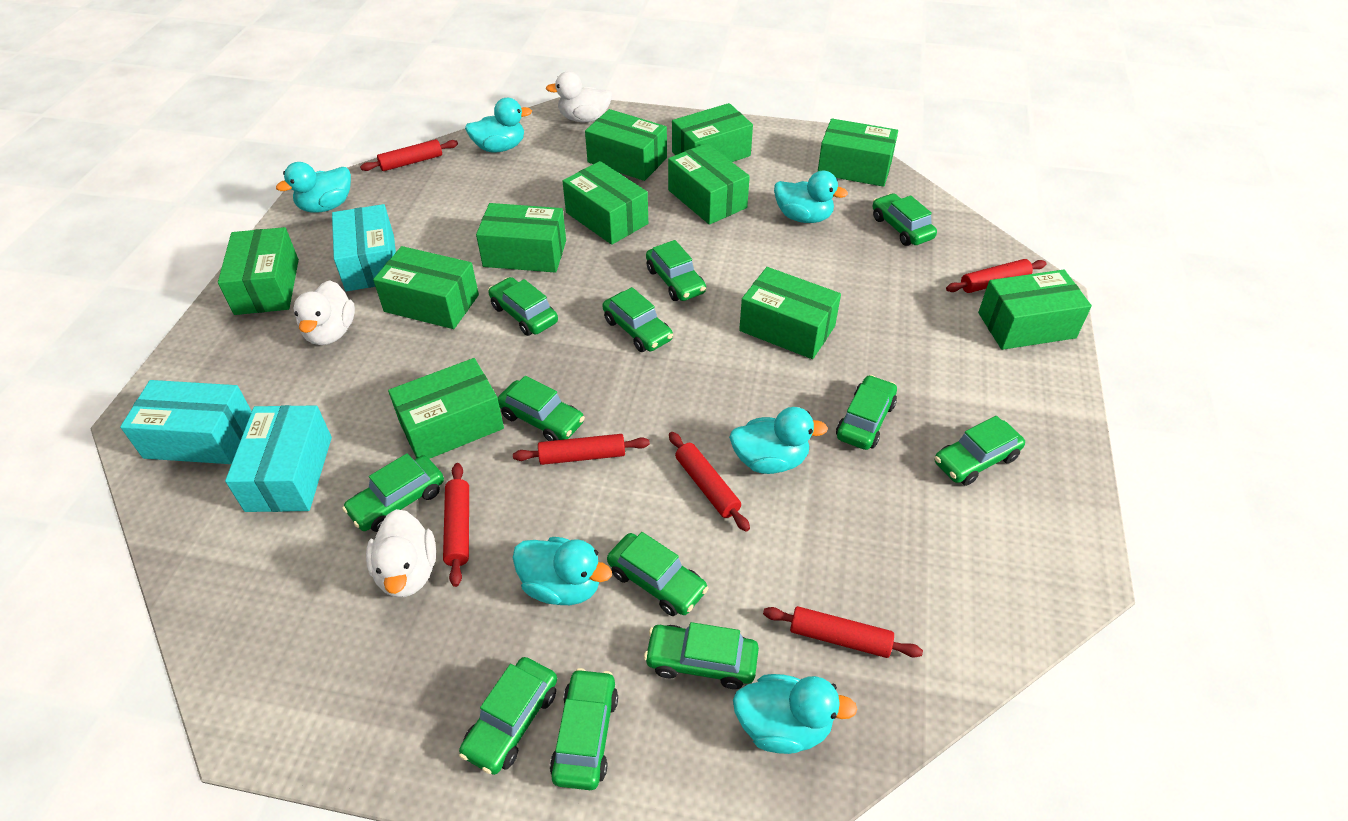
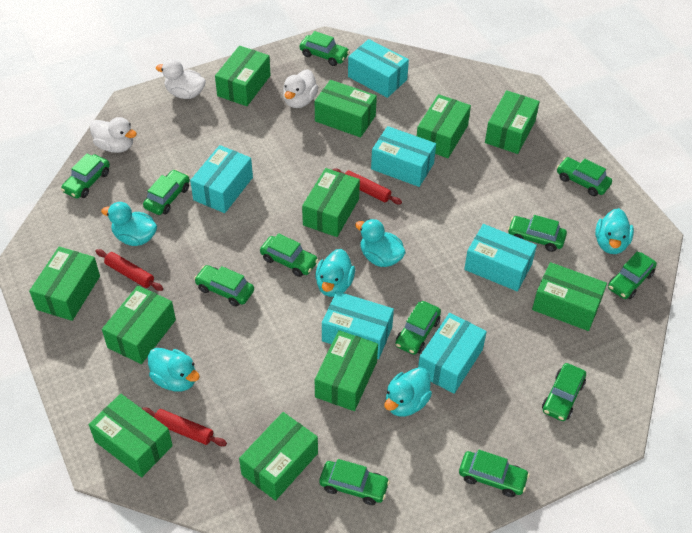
red rolling pin: 6 -> 3
turquoise box: 3 -> 6

